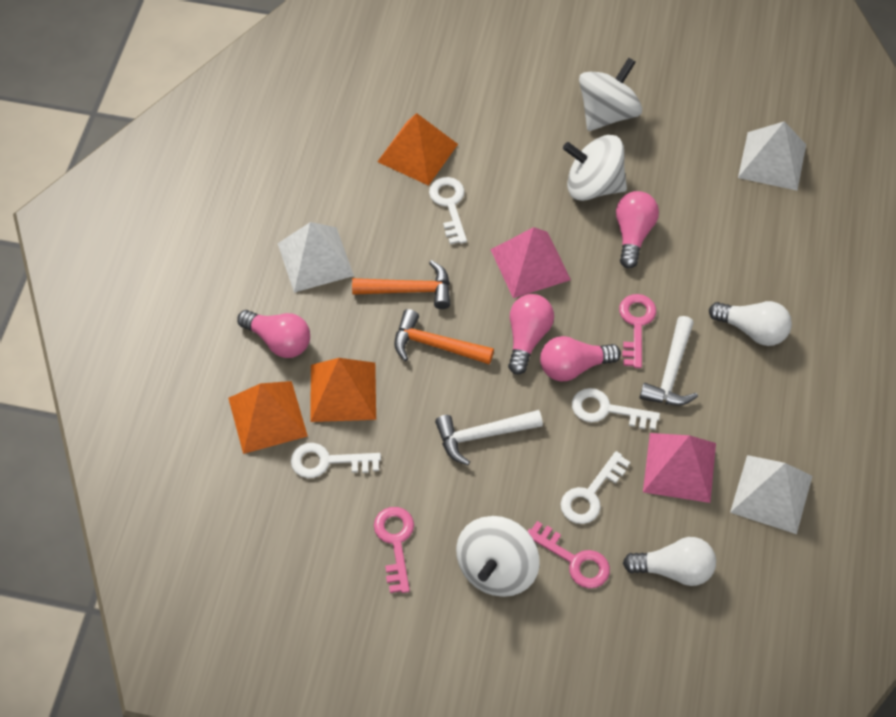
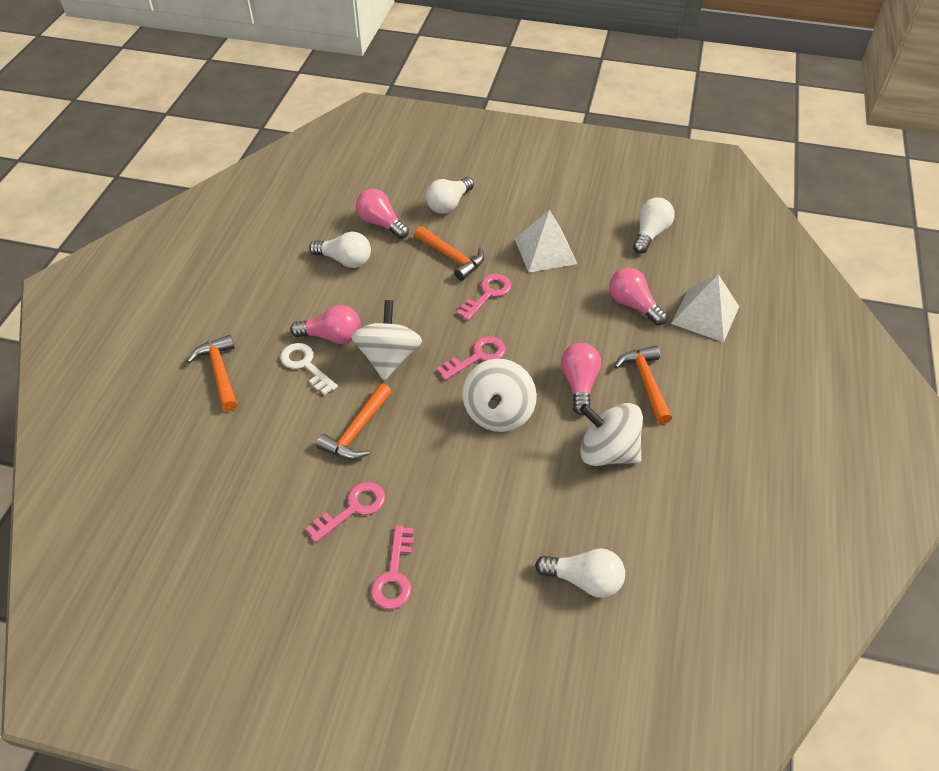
orange hammer: 2 -> 4
orange pyramid: 3 -> 0
pink key: 3 -> 4
pink pyramid: 2 -> 0
white hammer: 2 -> 0
white key: 4 -> 1
white light bulb: 2 -> 4
white pyramid: 3 -> 2

